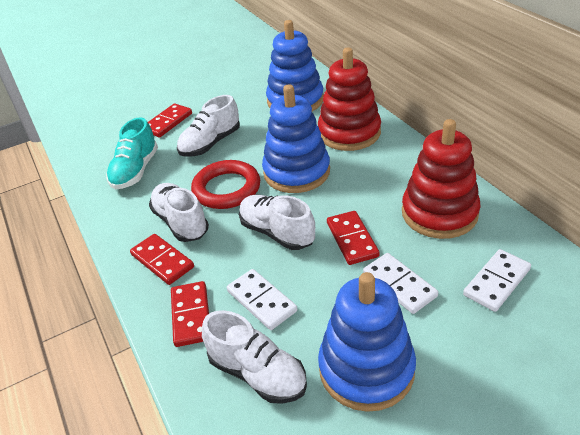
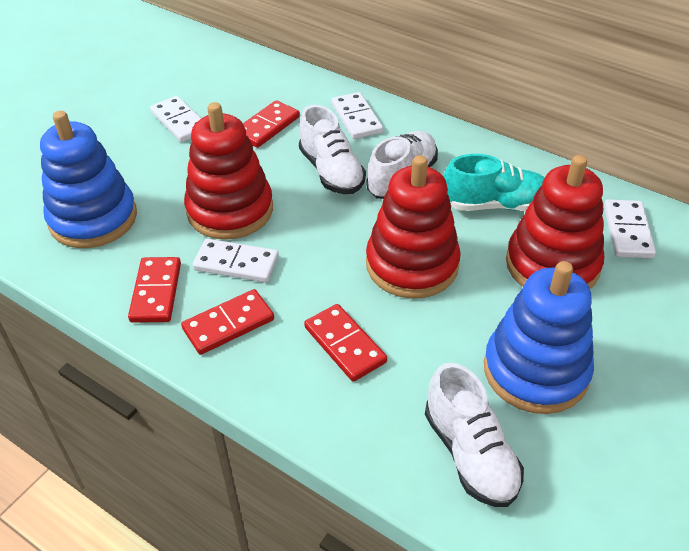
blue stacking toy: 3 -> 2
red ring: 1 -> 0
red stacking toy: 2 -> 3
white domino: 3 -> 4
white shoe: 4 -> 3

